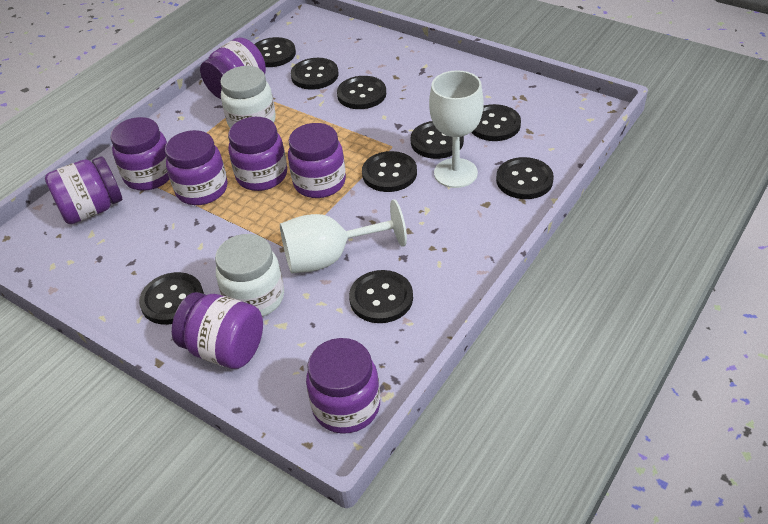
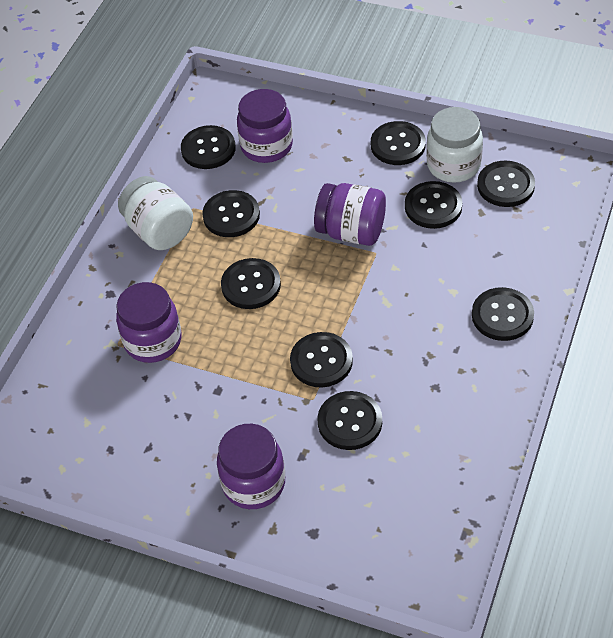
purple jar: 8 -> 4
white goblet: 2 -> 0

